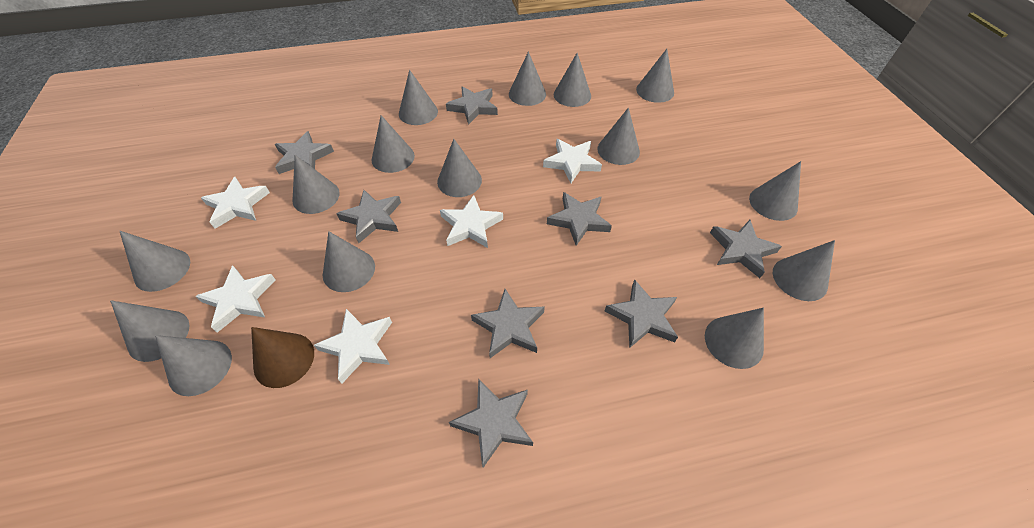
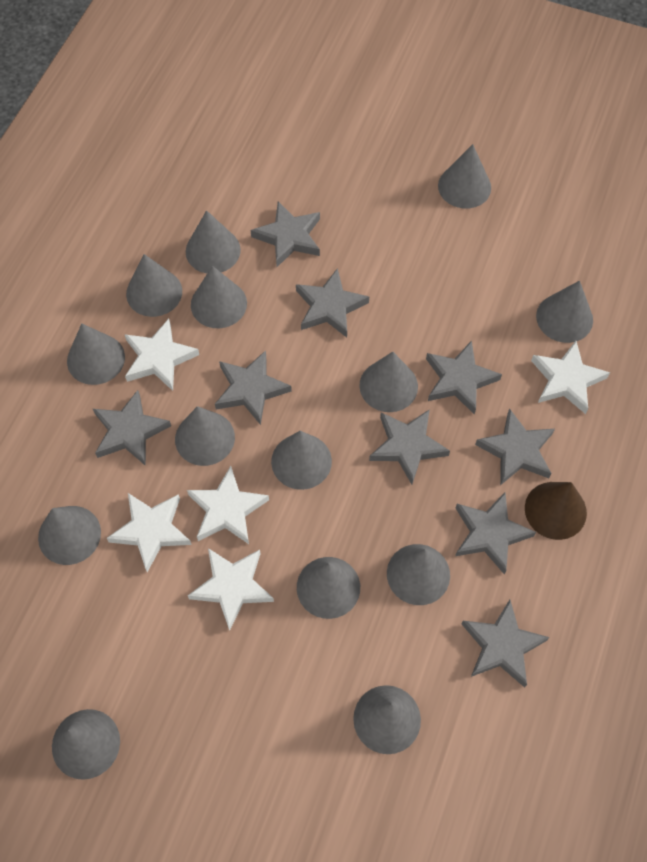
grey cone: 15 -> 14
grey star: 8 -> 9

